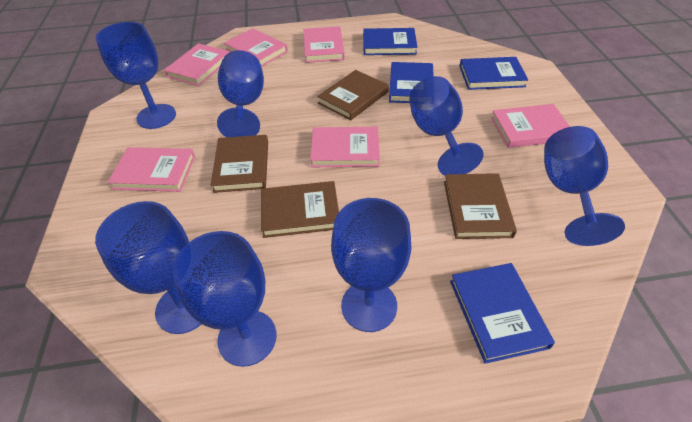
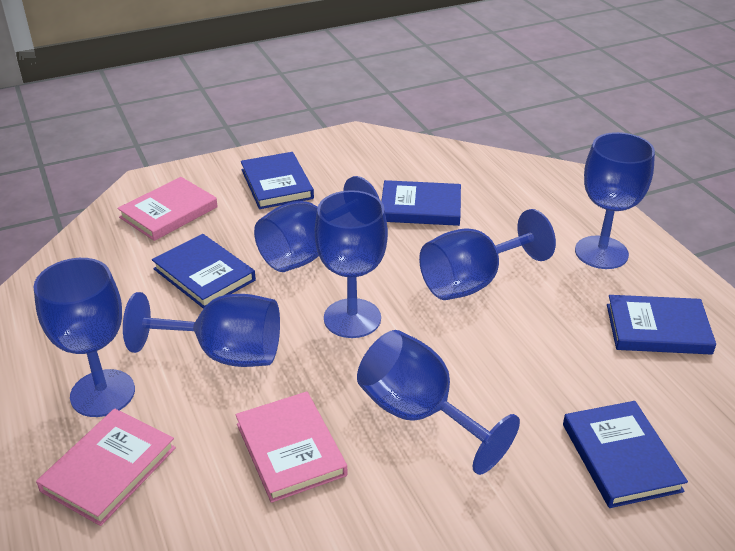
blue book: 4 -> 5
brown book: 4 -> 0
pink book: 6 -> 3

